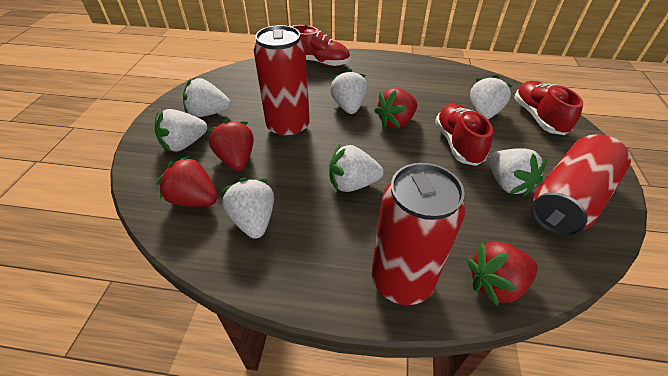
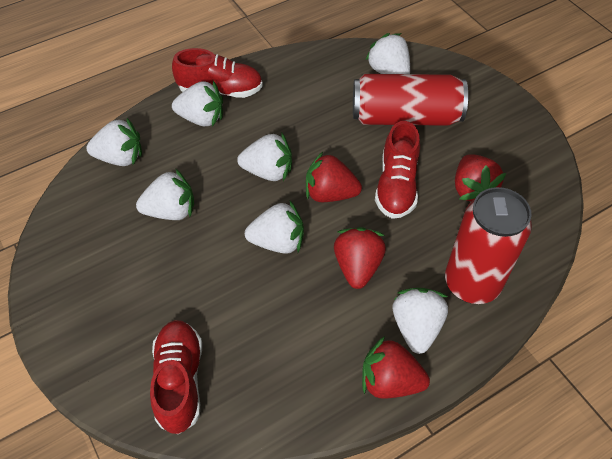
red can: 3 -> 2

